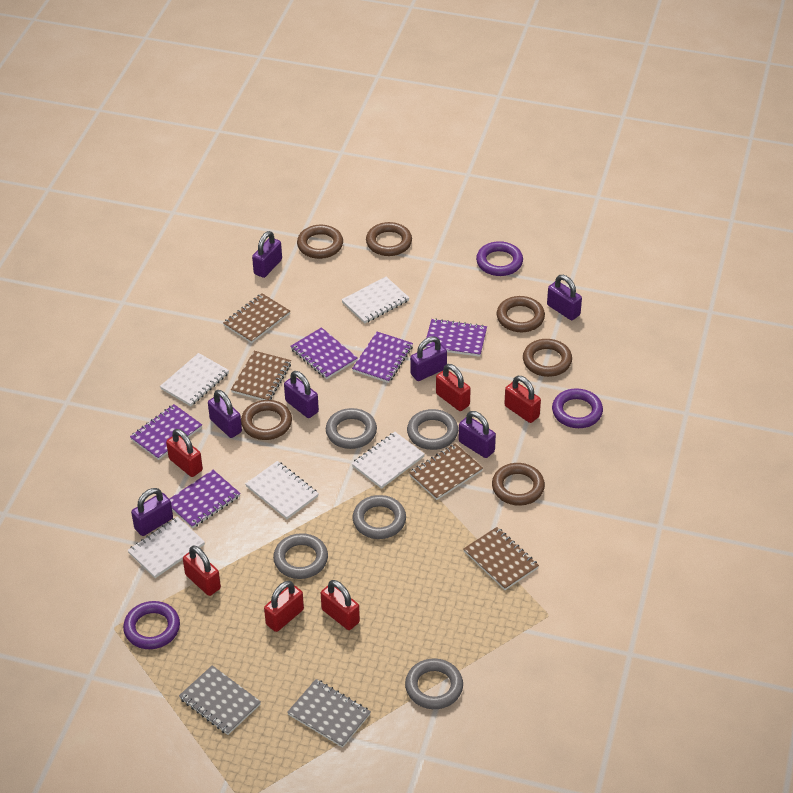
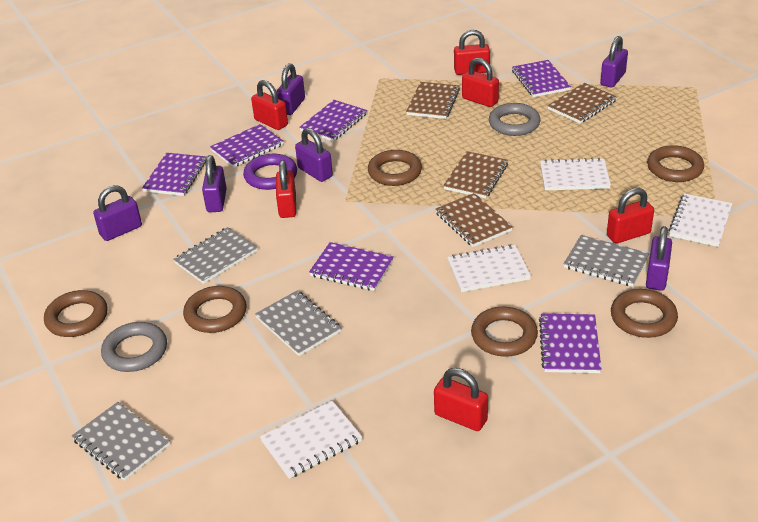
grey notebook: 2 -> 4
grey ring: 5 -> 2
purple notebook: 5 -> 6
purple padlock: 7 -> 6
purple ring: 3 -> 1
white notebook: 5 -> 4

